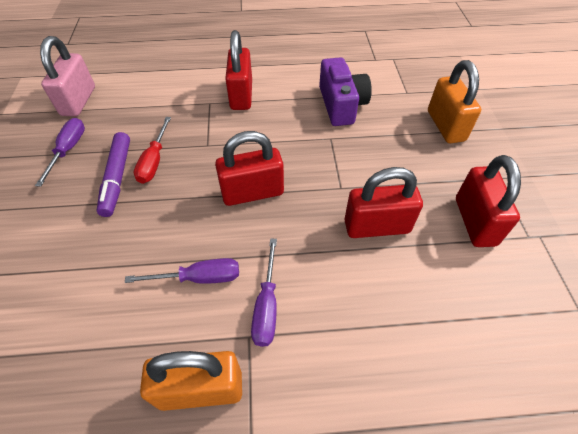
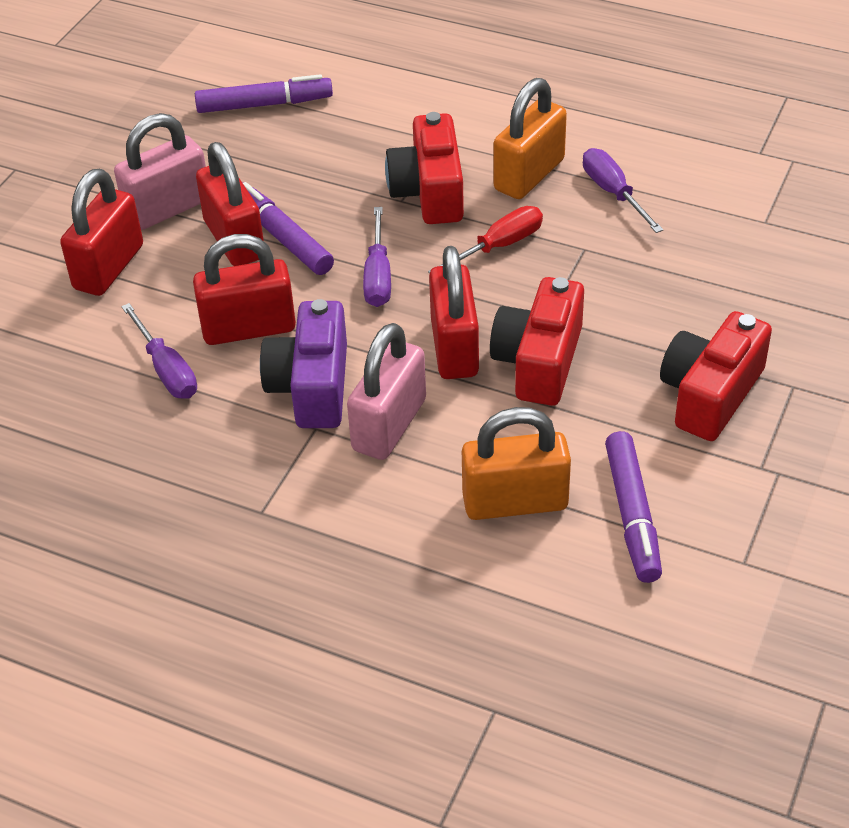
pink padlock: 1 -> 2
purple marker: 1 -> 3
red camera: 0 -> 3

